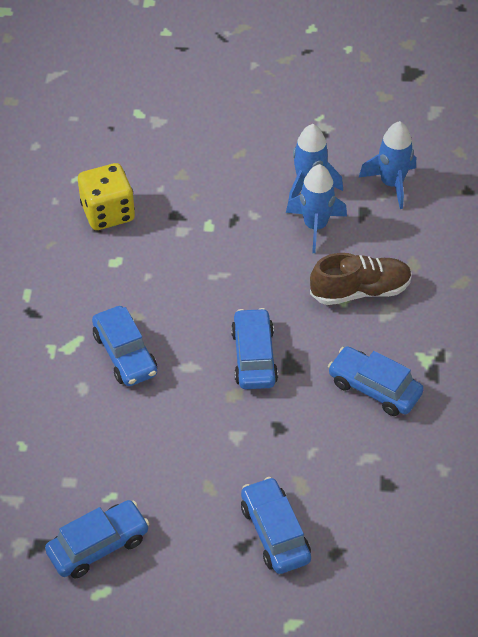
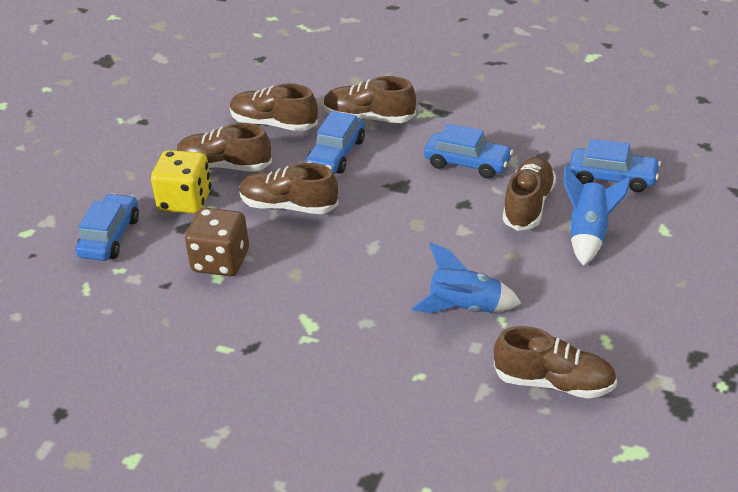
blue car: 5 -> 4
blue rocket: 3 -> 2
brown dice: 0 -> 1
brown shoe: 1 -> 6

